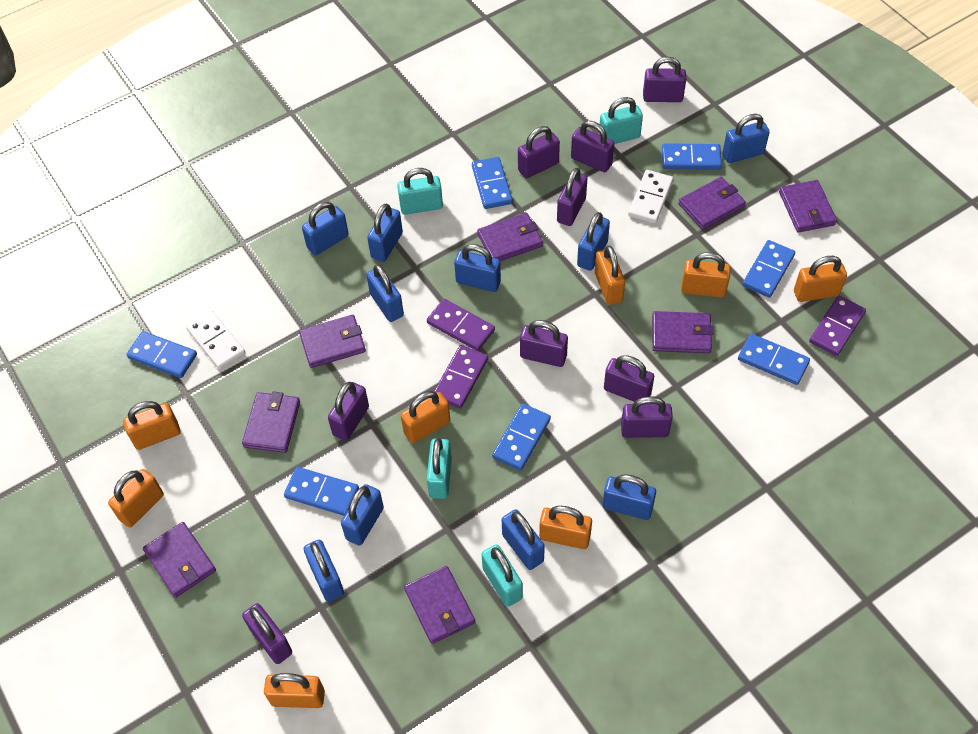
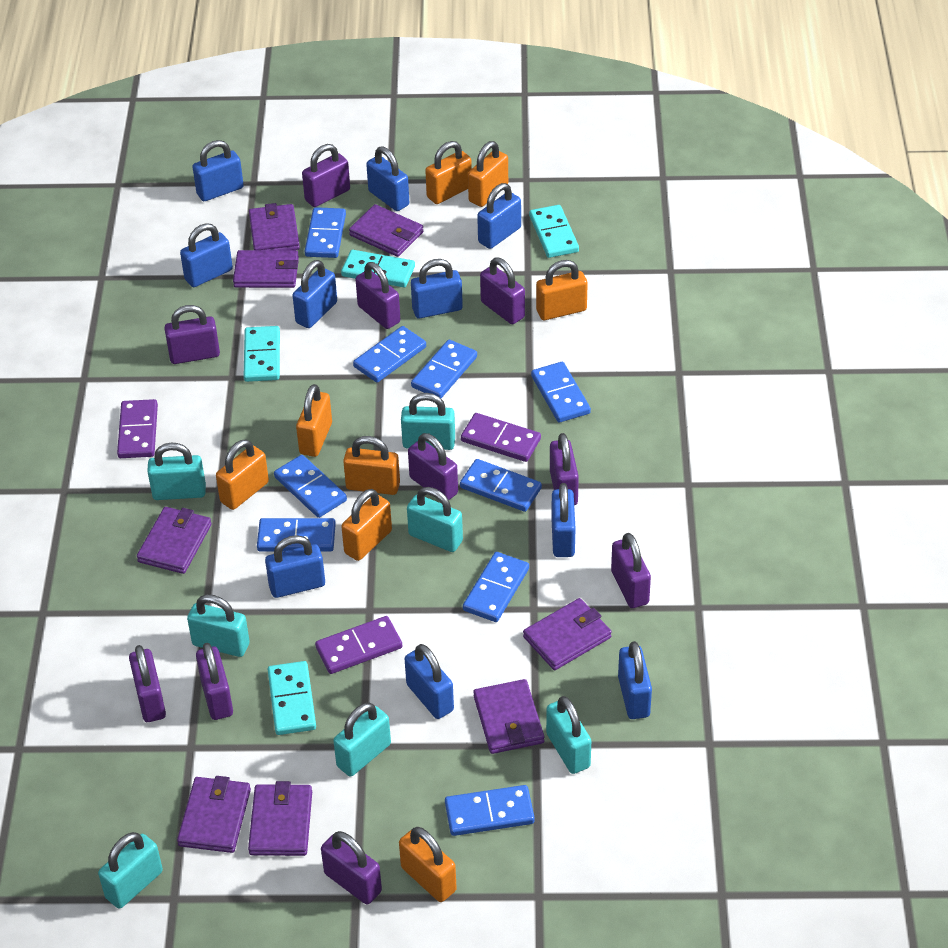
blue domino: 7 -> 9
purple padlock: 9 -> 10
turquoise domino: 0 -> 4
turquoise padlock: 4 -> 7
white domino: 2 -> 0

